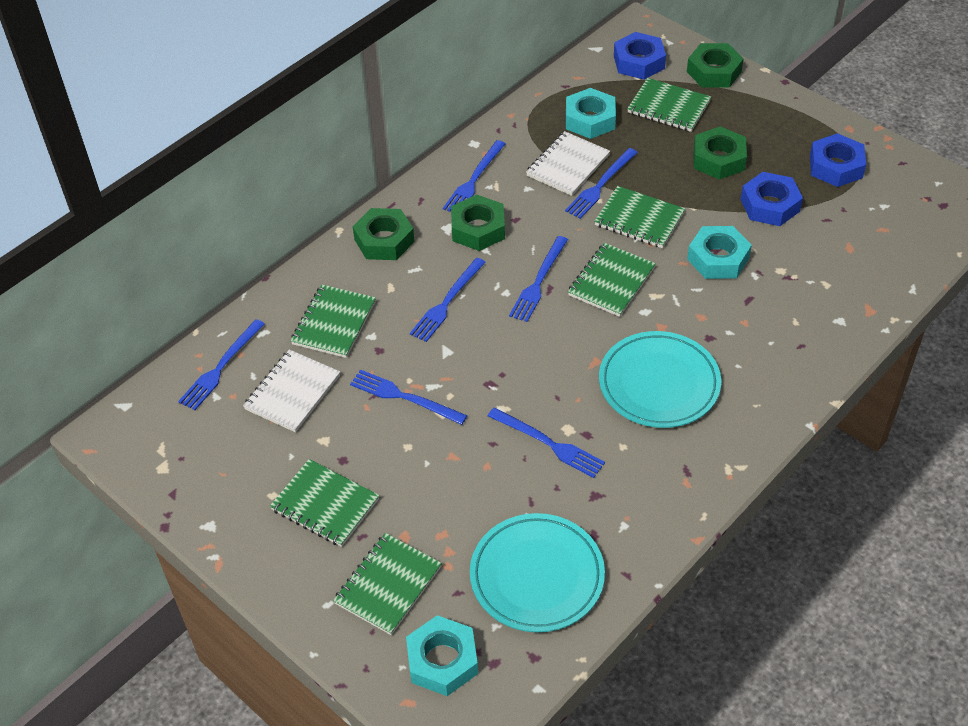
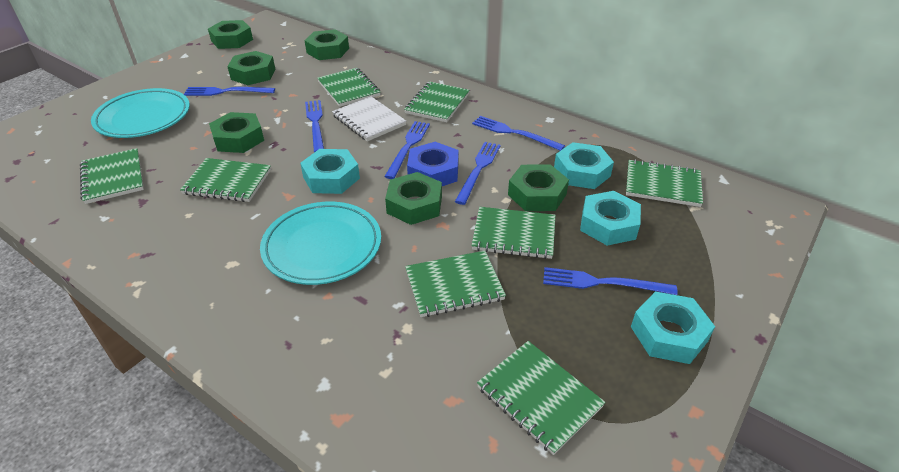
blue fork: 7 -> 6
blue nut: 3 -> 1
green notebook: 6 -> 8
green nut: 4 -> 6
turquoise nut: 3 -> 4
white notebook: 2 -> 1

